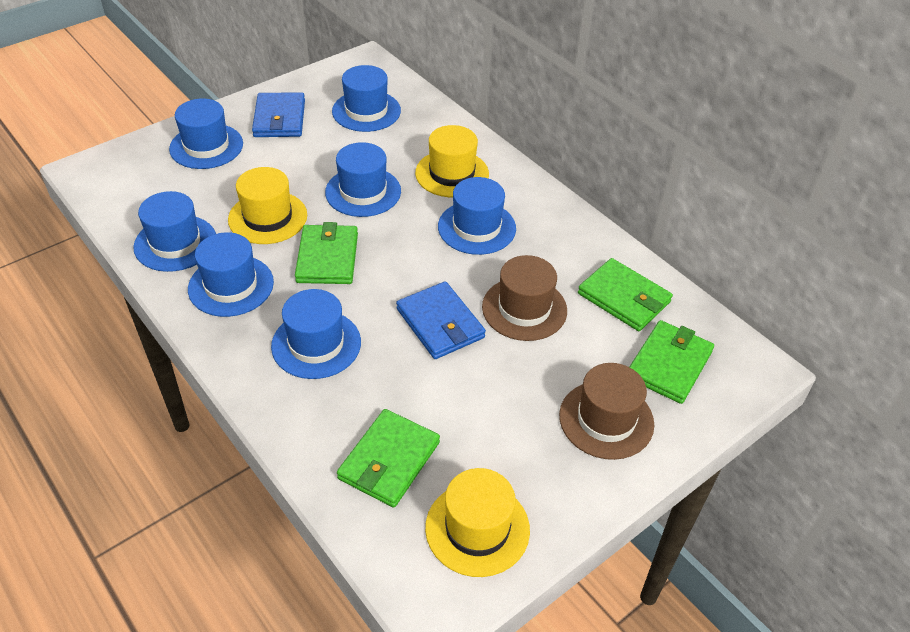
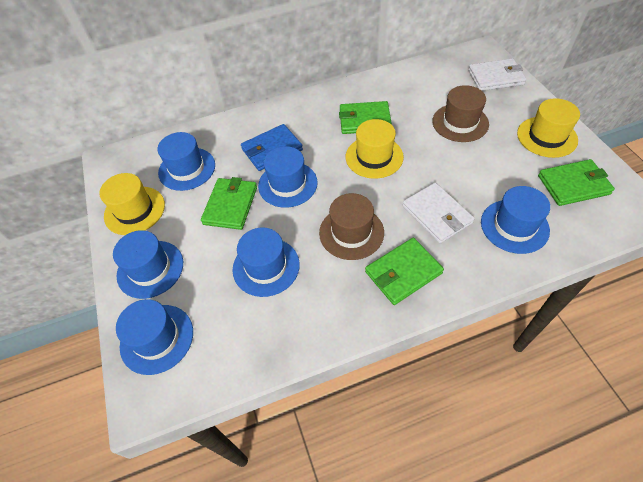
blue hat: 7 -> 6
blue wallet: 2 -> 1
white wallet: 0 -> 2

